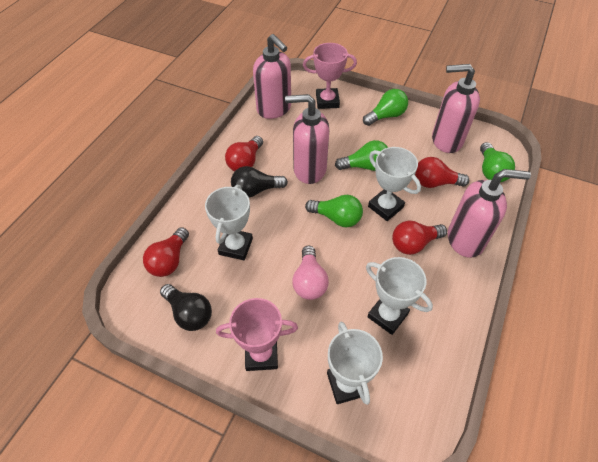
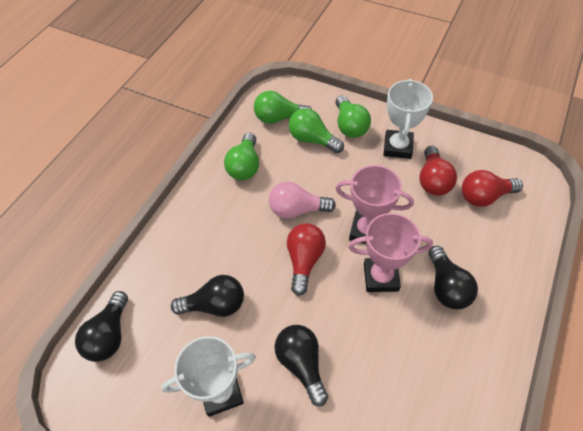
black light bulb: 2 -> 4
pink soap dispenser: 4 -> 0
red light bulb: 4 -> 3
white trophy: 4 -> 2

